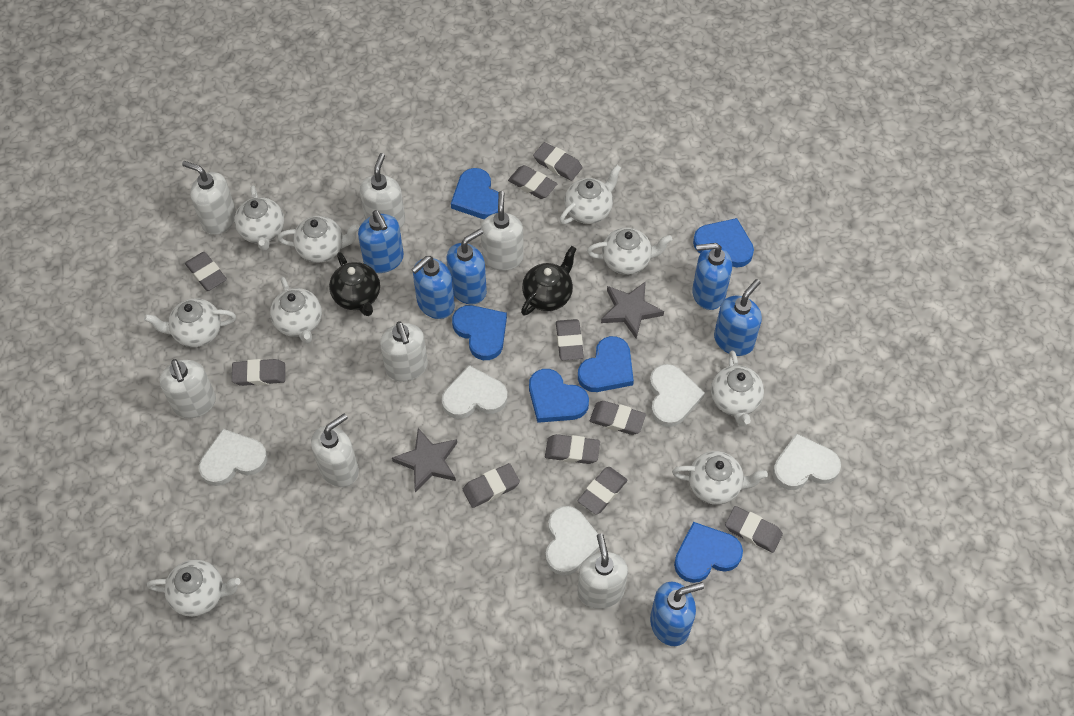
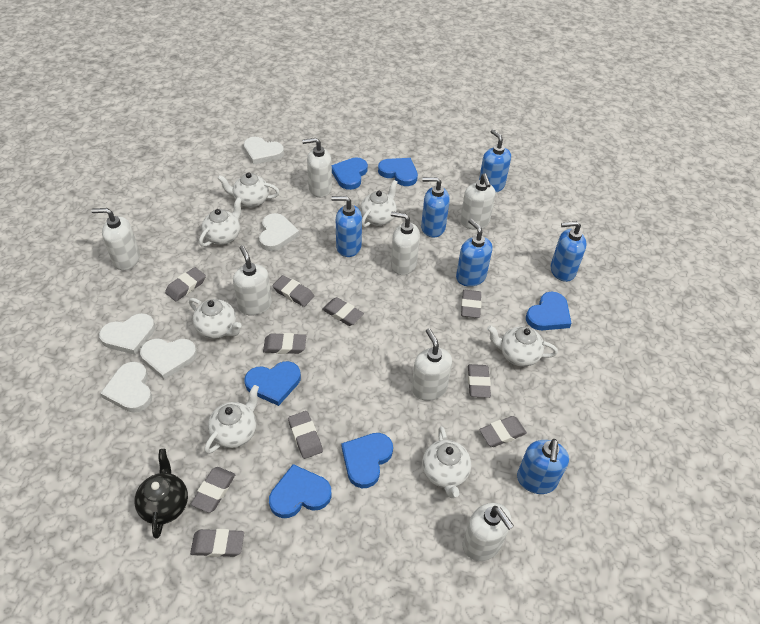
black teapot: 2 -> 1
grey star: 2 -> 0
white teapot: 9 -> 7

